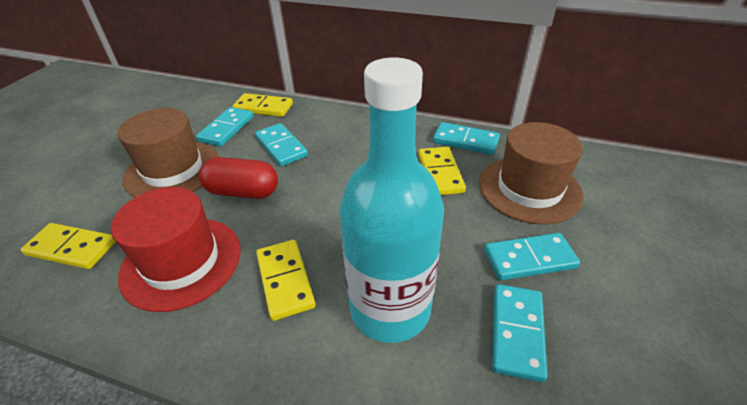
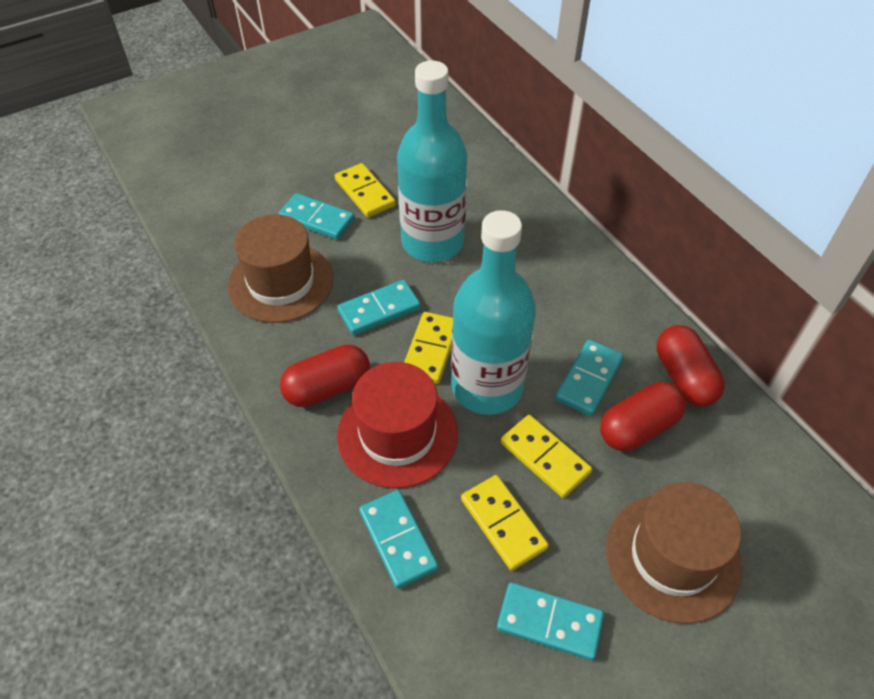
red capsule: 1 -> 3
turquoise bottle: 1 -> 2

